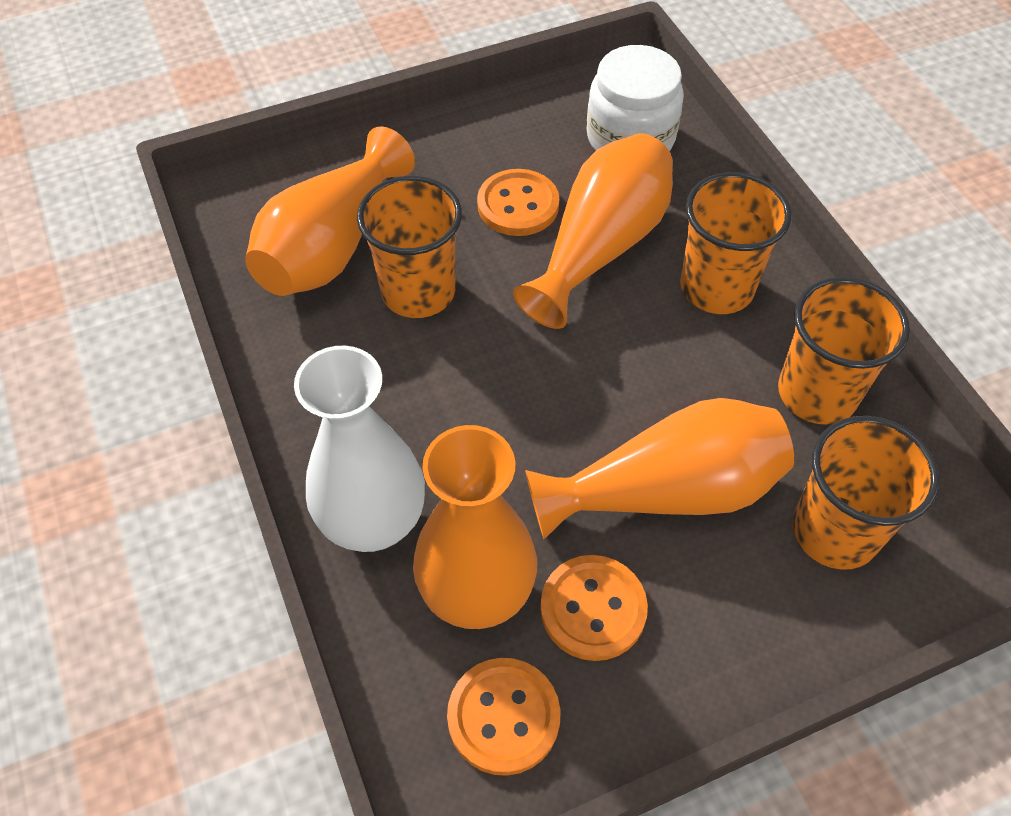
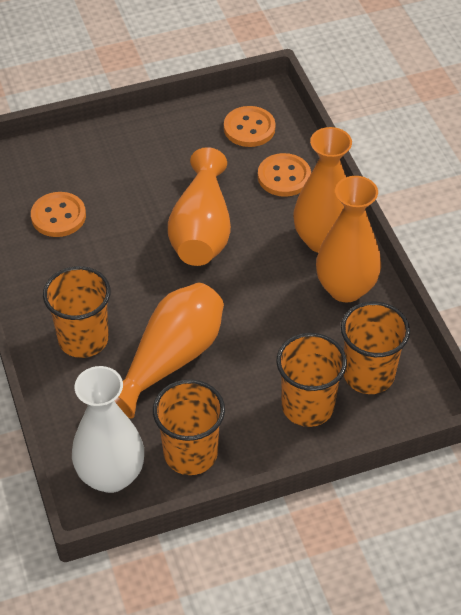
white jar: 1 -> 0

